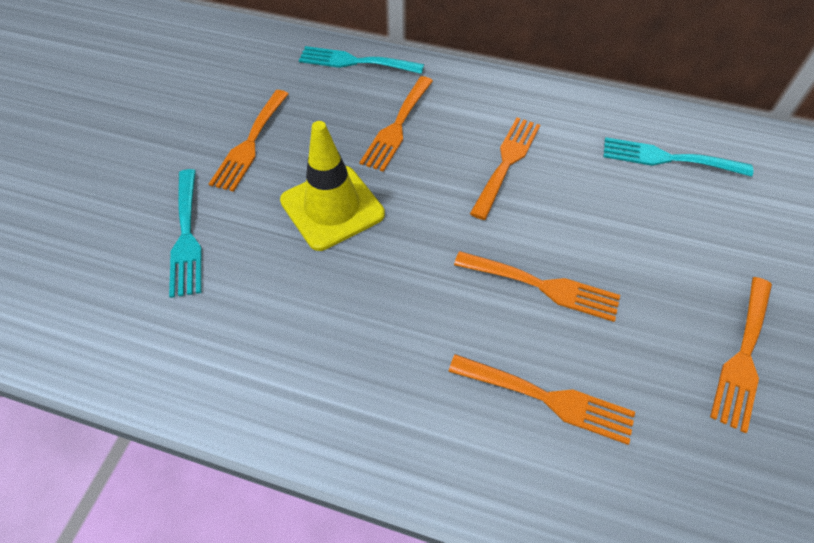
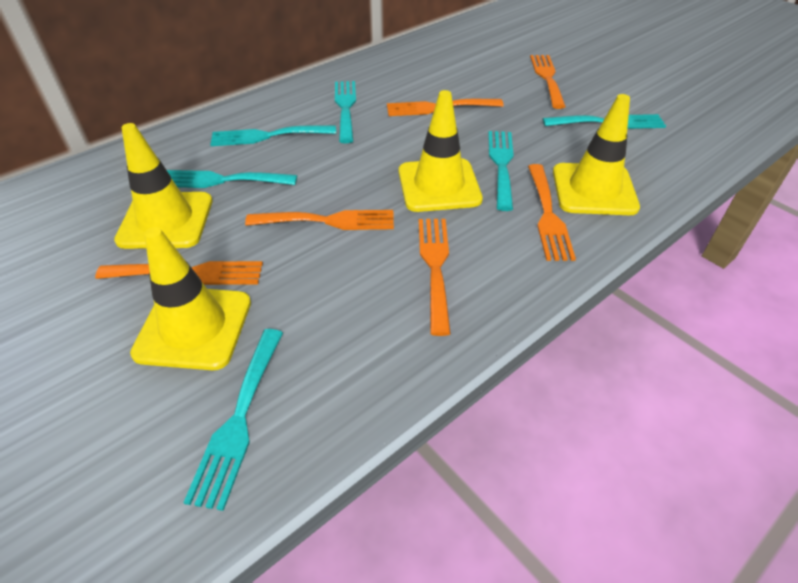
turquoise fork: 3 -> 6
yellow traffic cone: 1 -> 4

